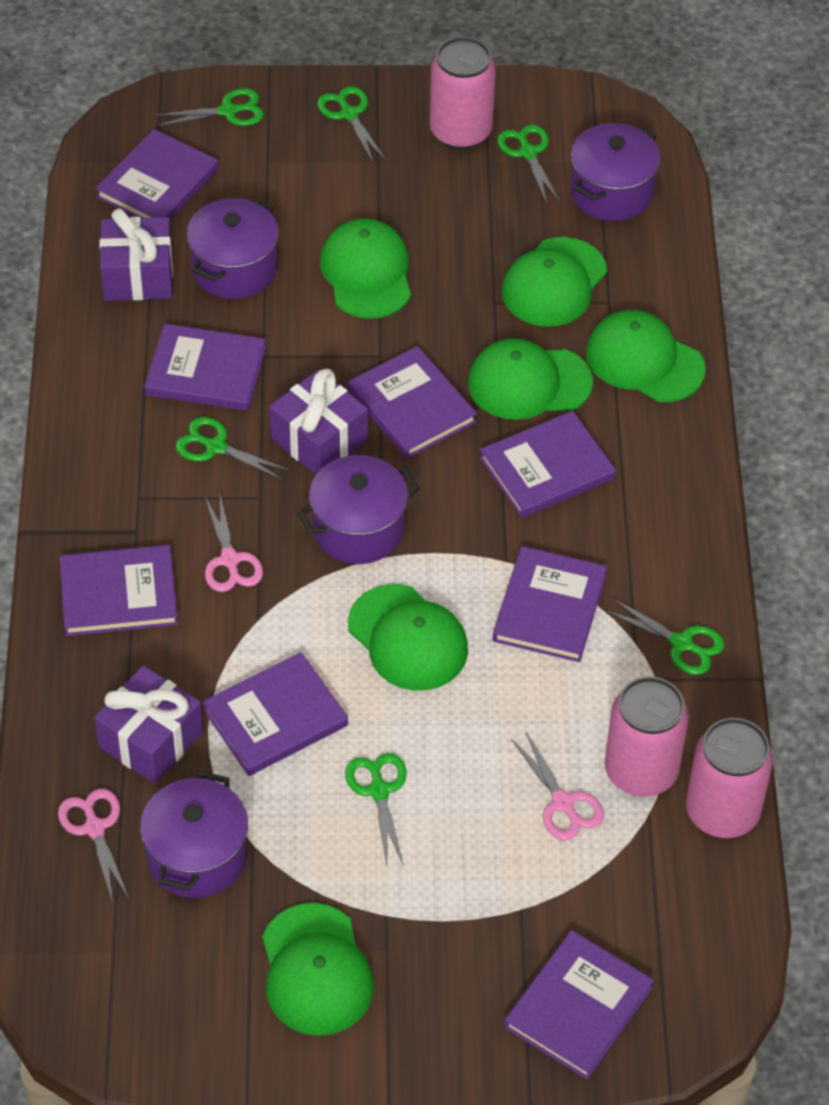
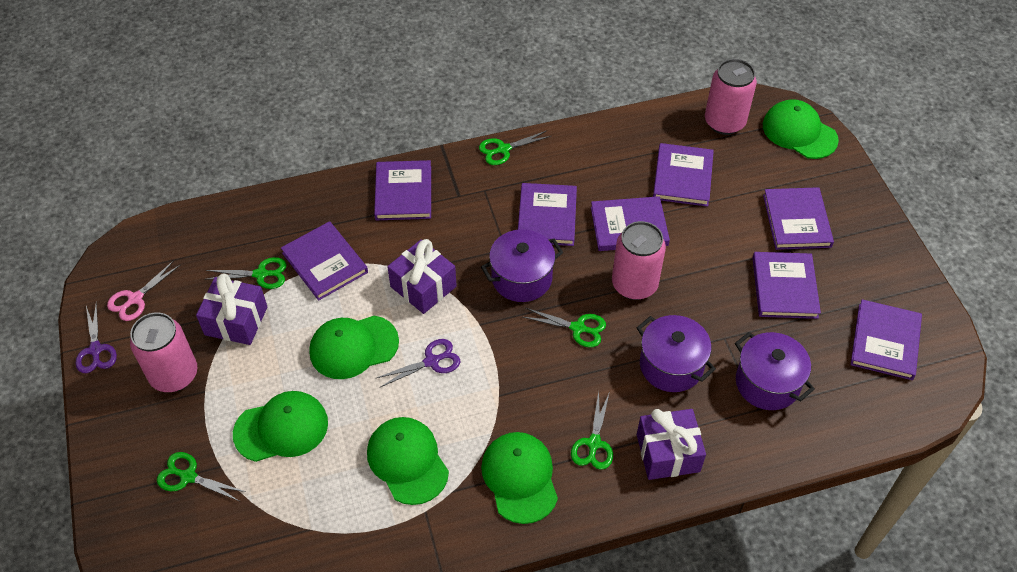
green cap: 6 -> 5
green scissors: 6 -> 5
pink scissors: 3 -> 1
purple pot: 4 -> 3
purple scissors: 0 -> 2

